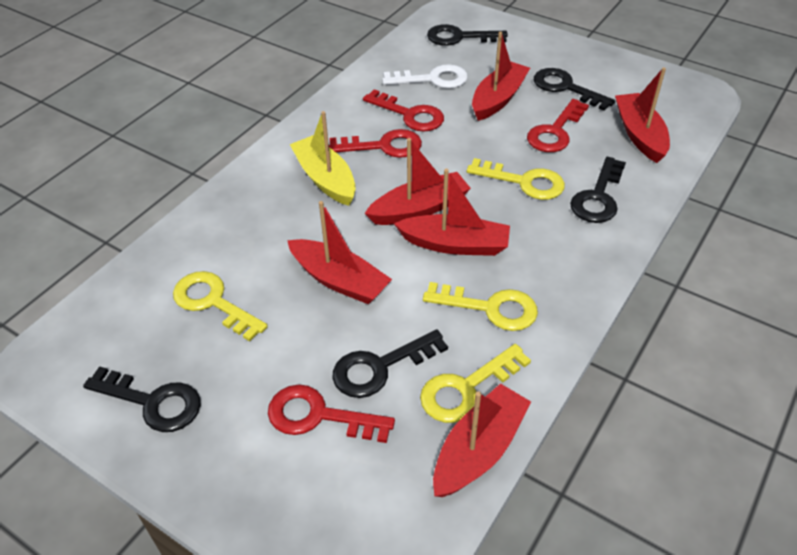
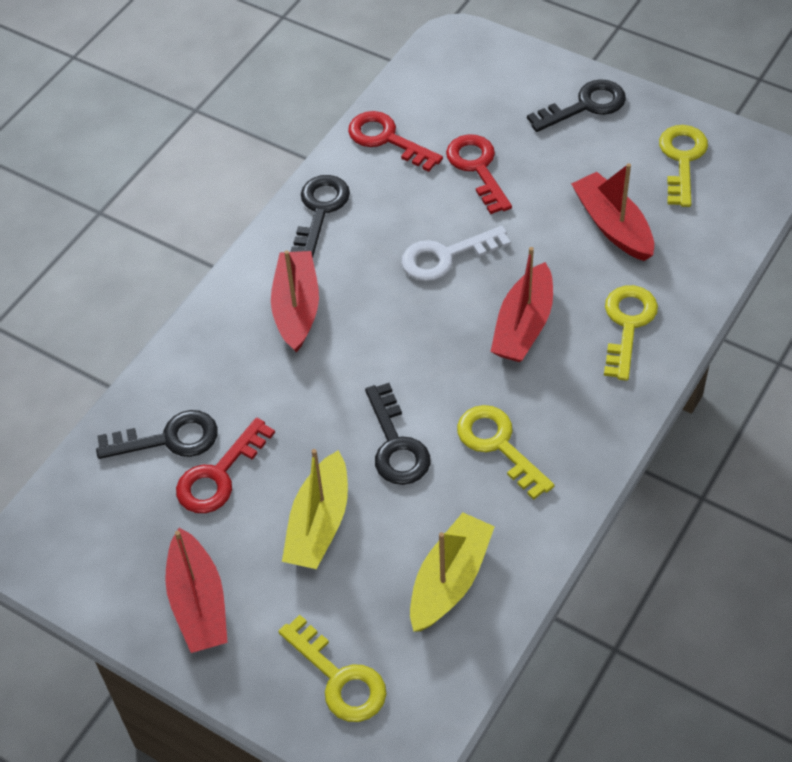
black key: 5 -> 4
red boat: 6 -> 4
red key: 4 -> 3
yellow boat: 1 -> 2

